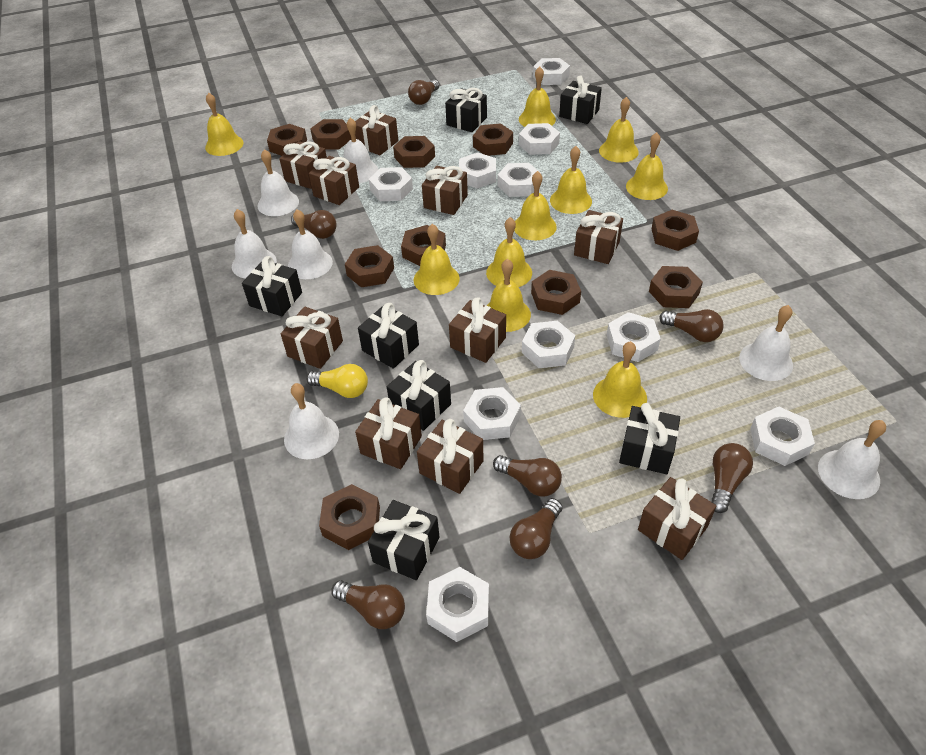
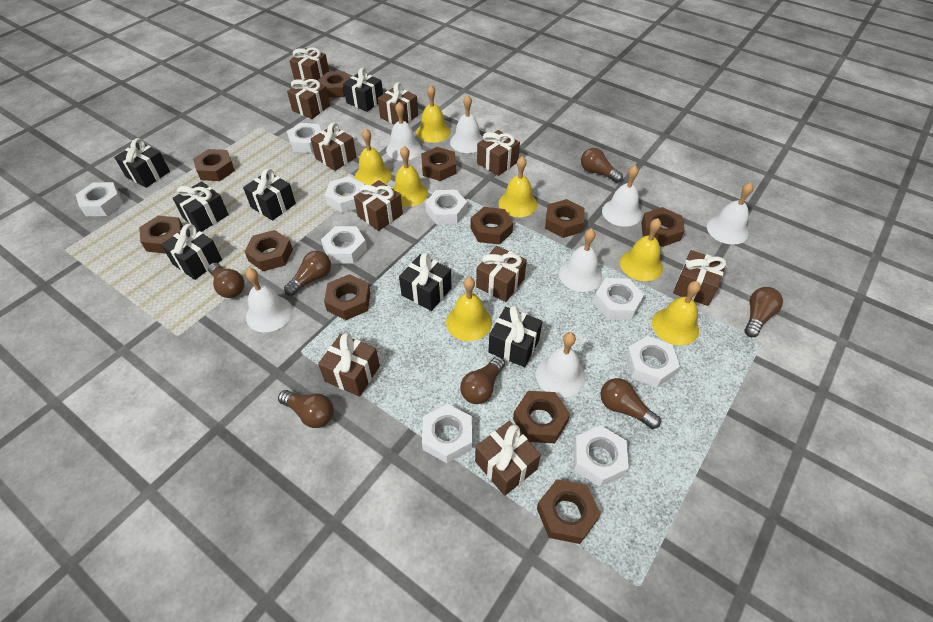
brown nut: 10 -> 11
white nut: 10 -> 9
yellow bell: 10 -> 7
yellow light bulb: 1 -> 0

